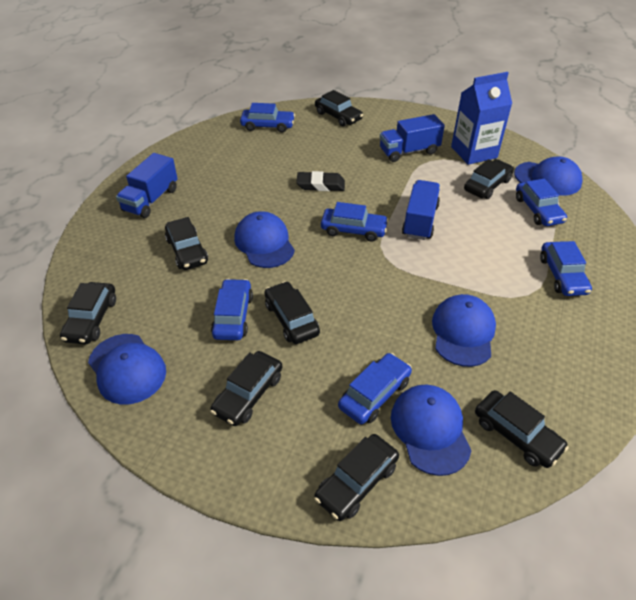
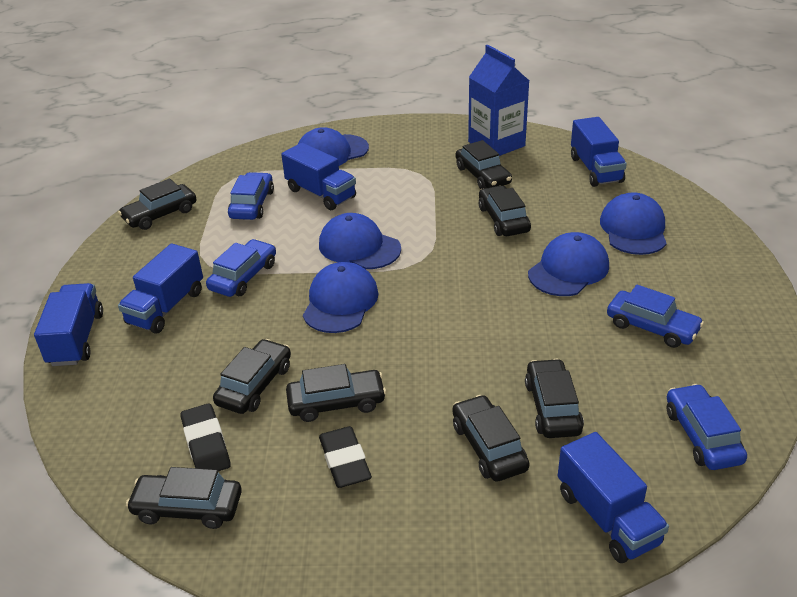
black eraser: 1 -> 2
blue car: 6 -> 4
blue truck: 3 -> 5

